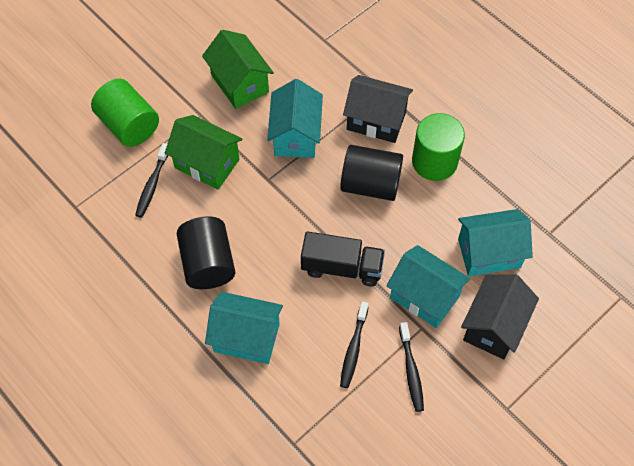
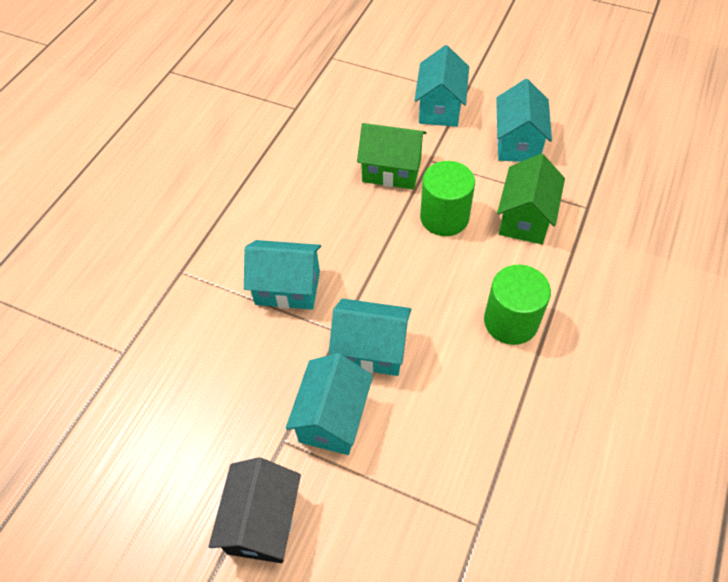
black cylinder: 2 -> 0
black house: 2 -> 1
black toothbrush: 3 -> 0
black truck: 1 -> 0
turquoise house: 4 -> 5

